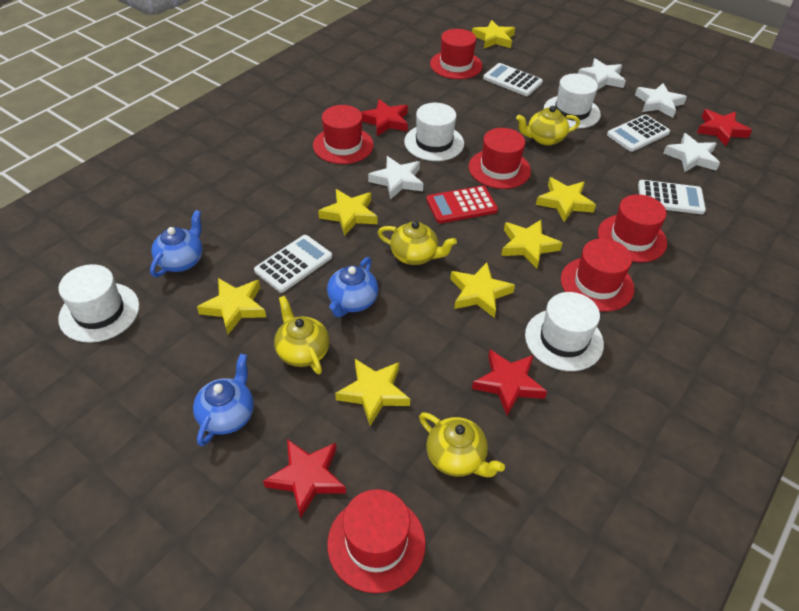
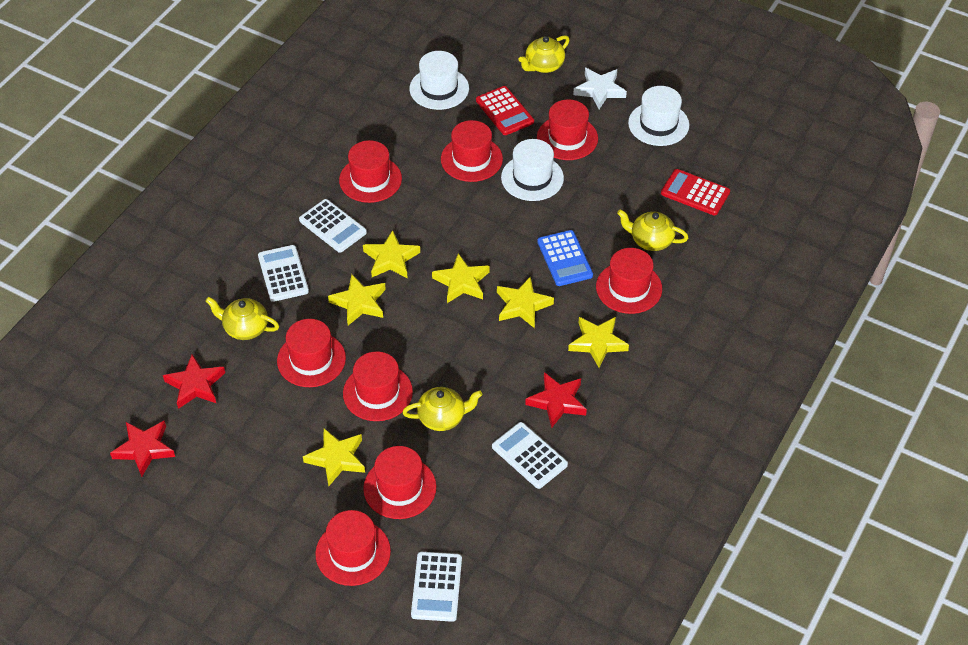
blue calculator: 0 -> 1
blue teapot: 3 -> 0
red calculator: 1 -> 2
red hat: 6 -> 8
red star: 4 -> 3
white hat: 4 -> 3
white star: 4 -> 1
yellow star: 7 -> 6

